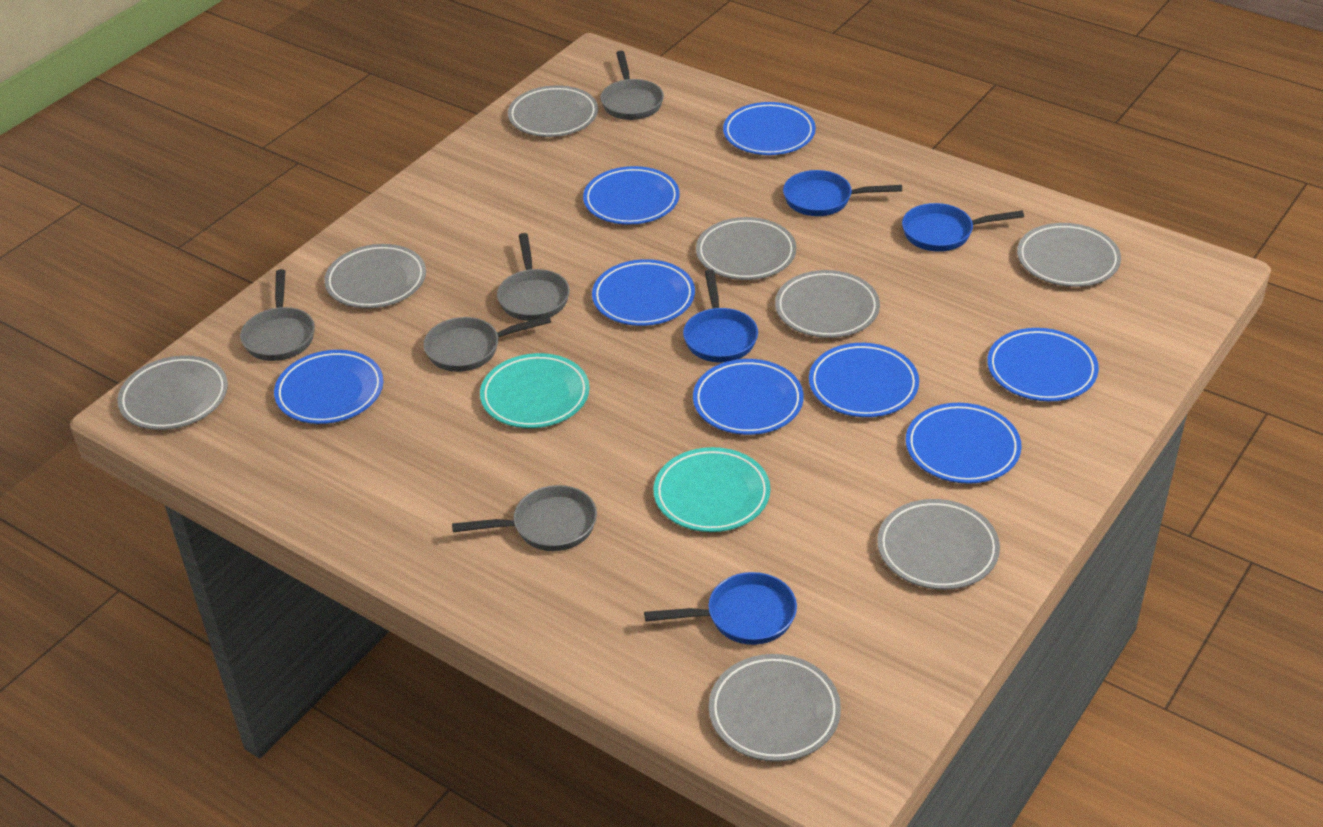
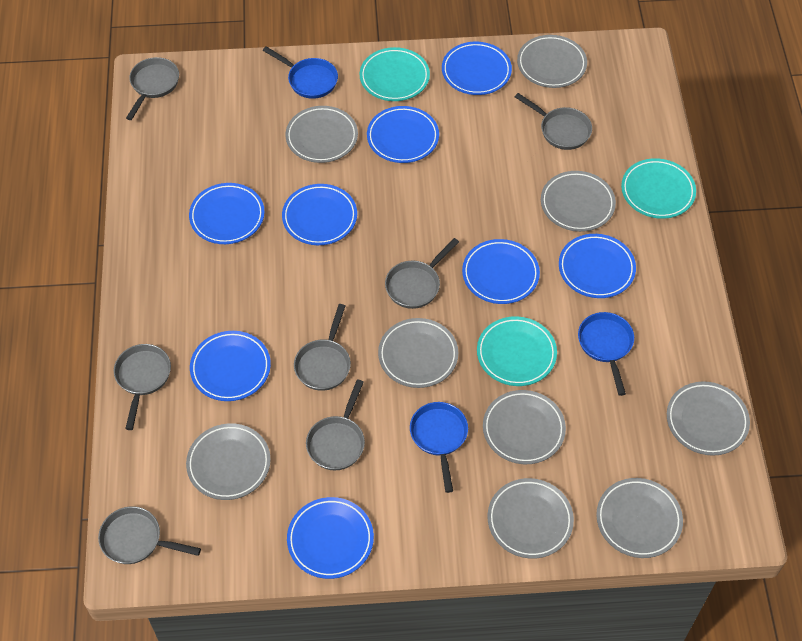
blue pan: 4 -> 3
grey pan: 5 -> 7
grey plate: 8 -> 9
turquoise plate: 2 -> 3

